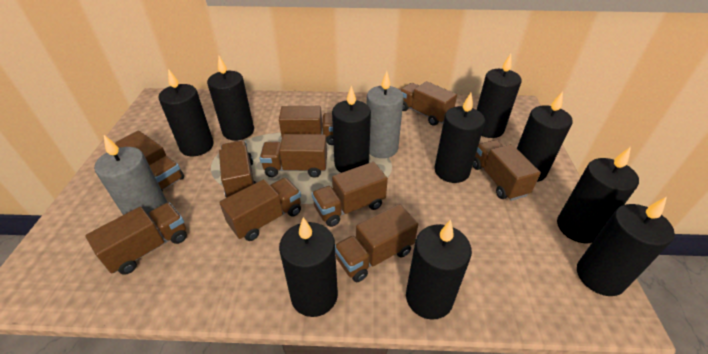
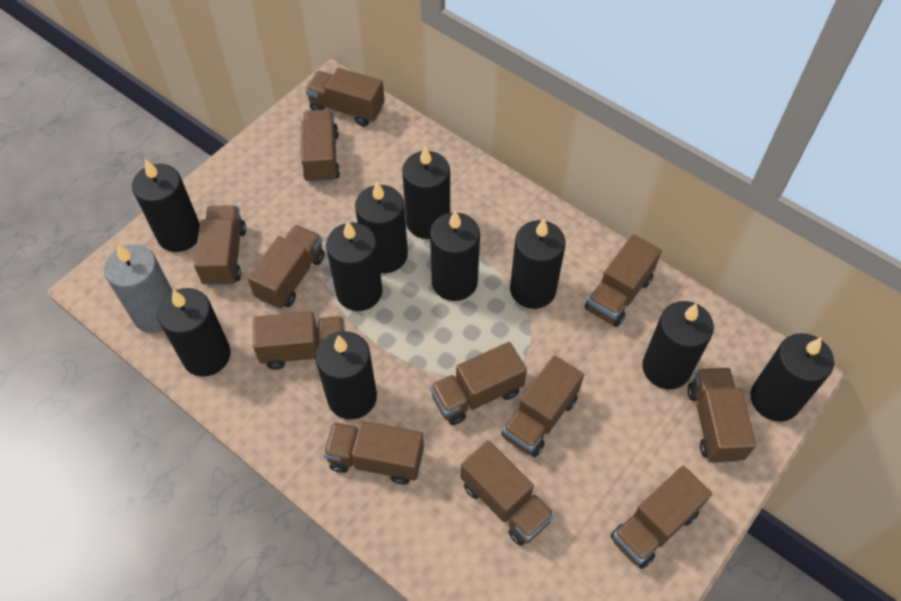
brown truck: 10 -> 12
grey candle: 2 -> 1

